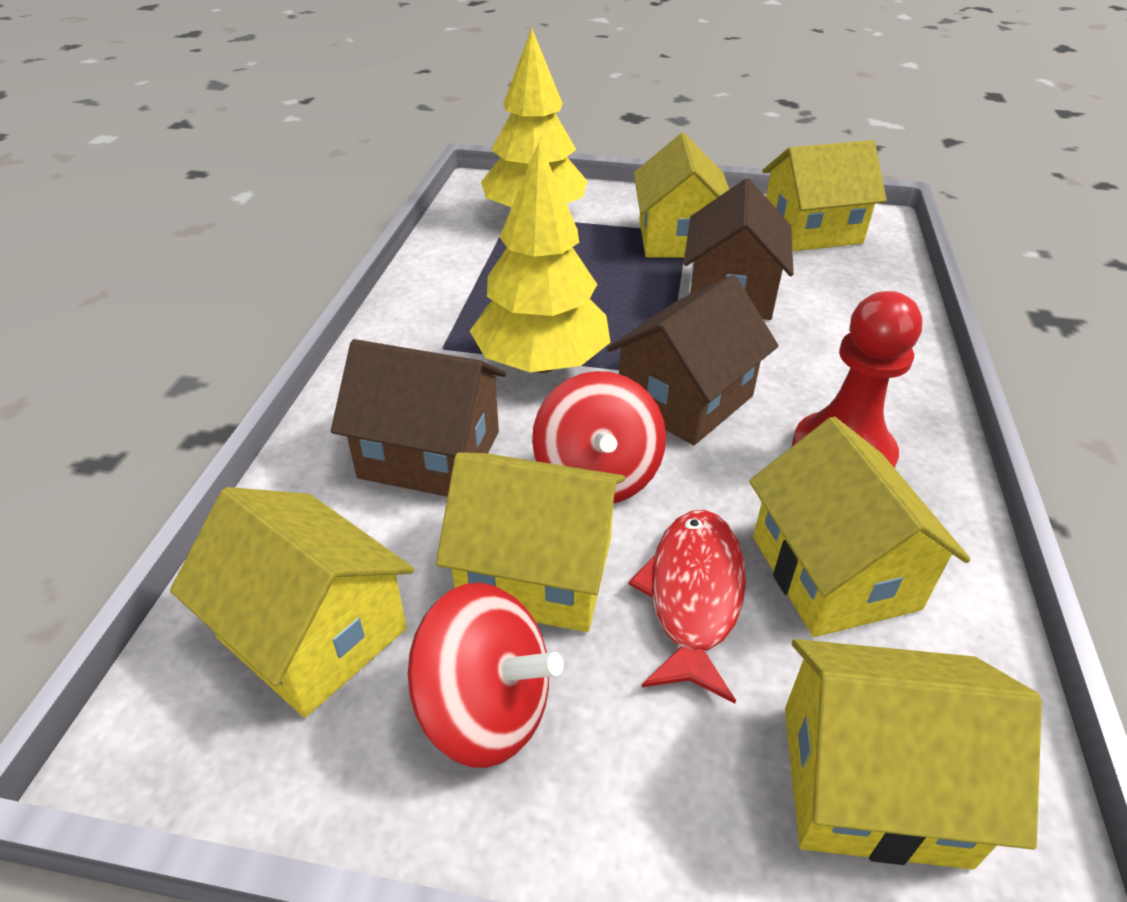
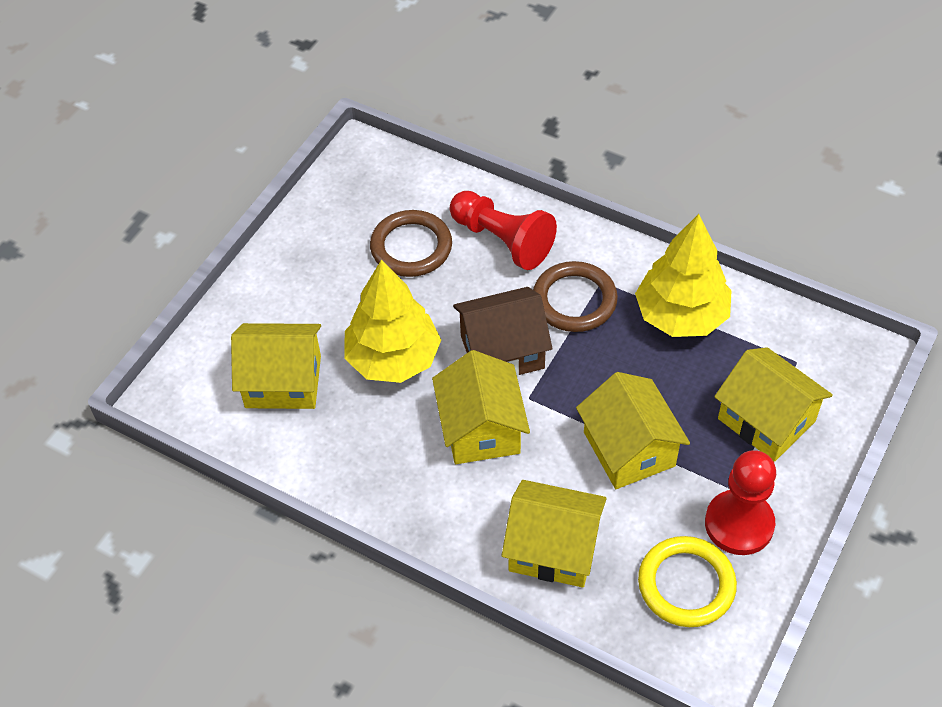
brown house: 3 -> 1
brown ring: 0 -> 2
red fish: 1 -> 0
red pawn: 1 -> 2
red spinning top: 2 -> 0
yellow house: 6 -> 5
yellow ring: 0 -> 1

